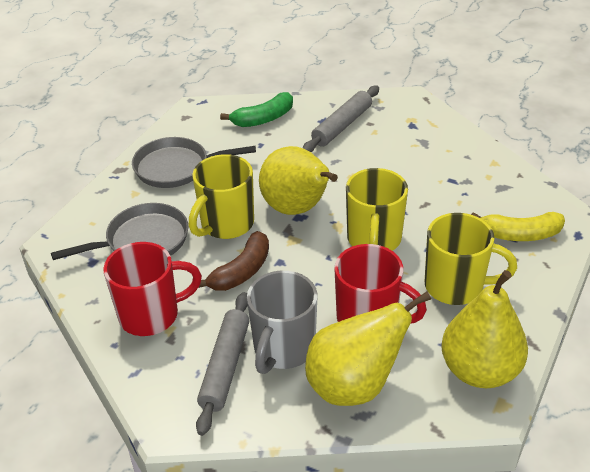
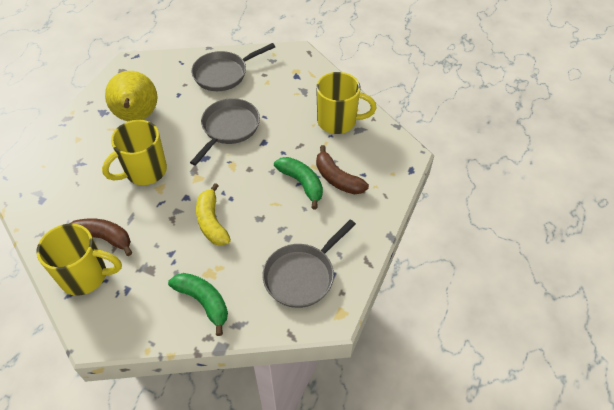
brown banana: 1 -> 2
green banana: 1 -> 2
grey mug: 1 -> 0
grey pan: 2 -> 3
grey rolling pin: 2 -> 0
red mug: 2 -> 0
yellow pear: 3 -> 1

